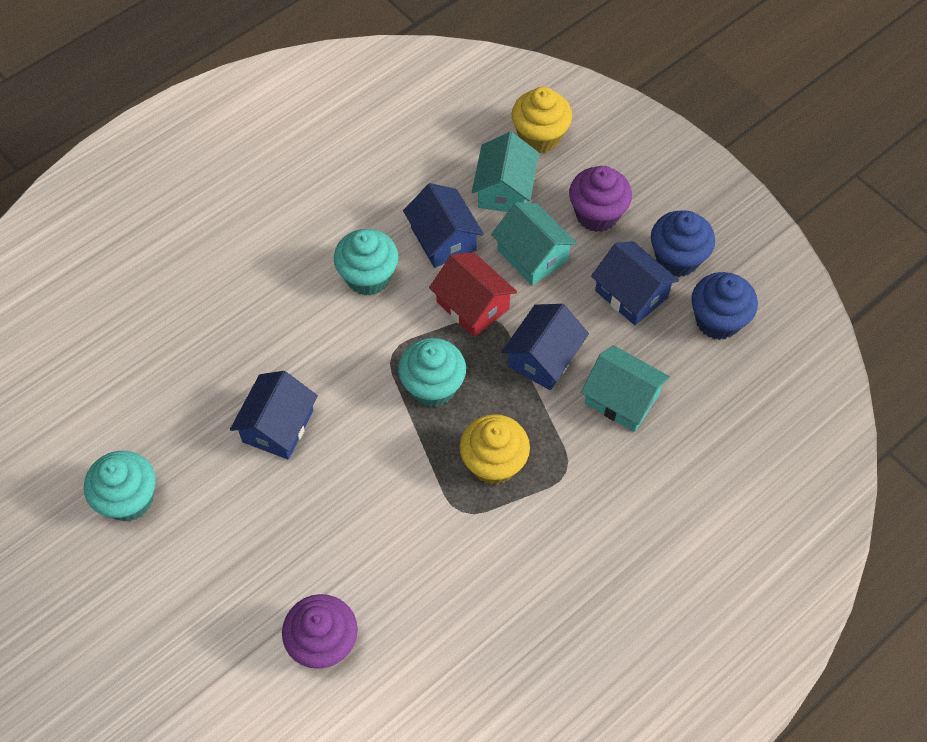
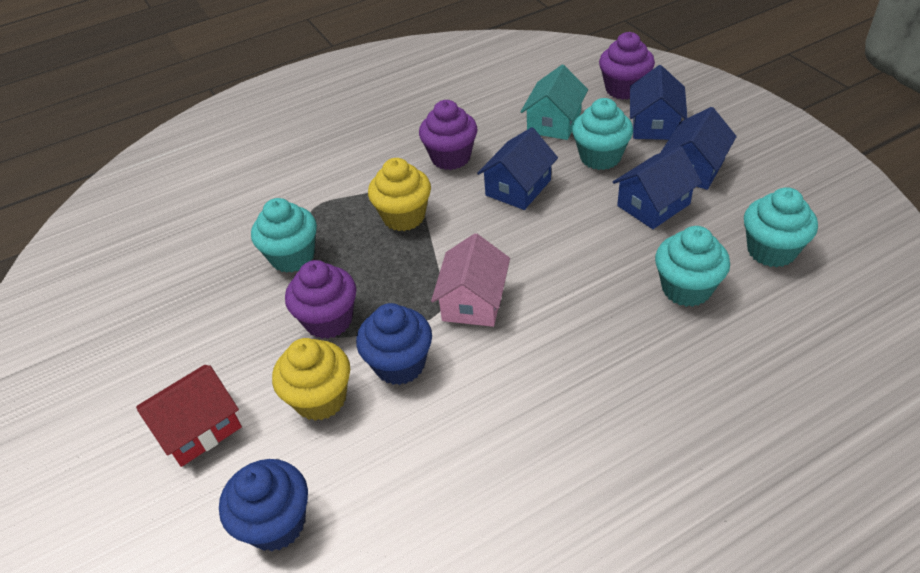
pink house: 0 -> 1
purple cupcake: 2 -> 3
turquoise cupcake: 3 -> 4
turquoise house: 3 -> 1

